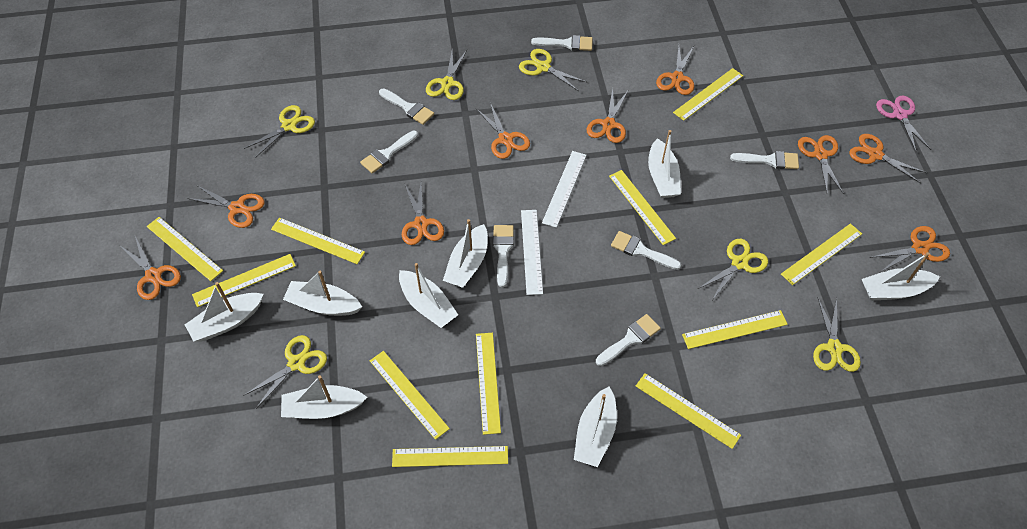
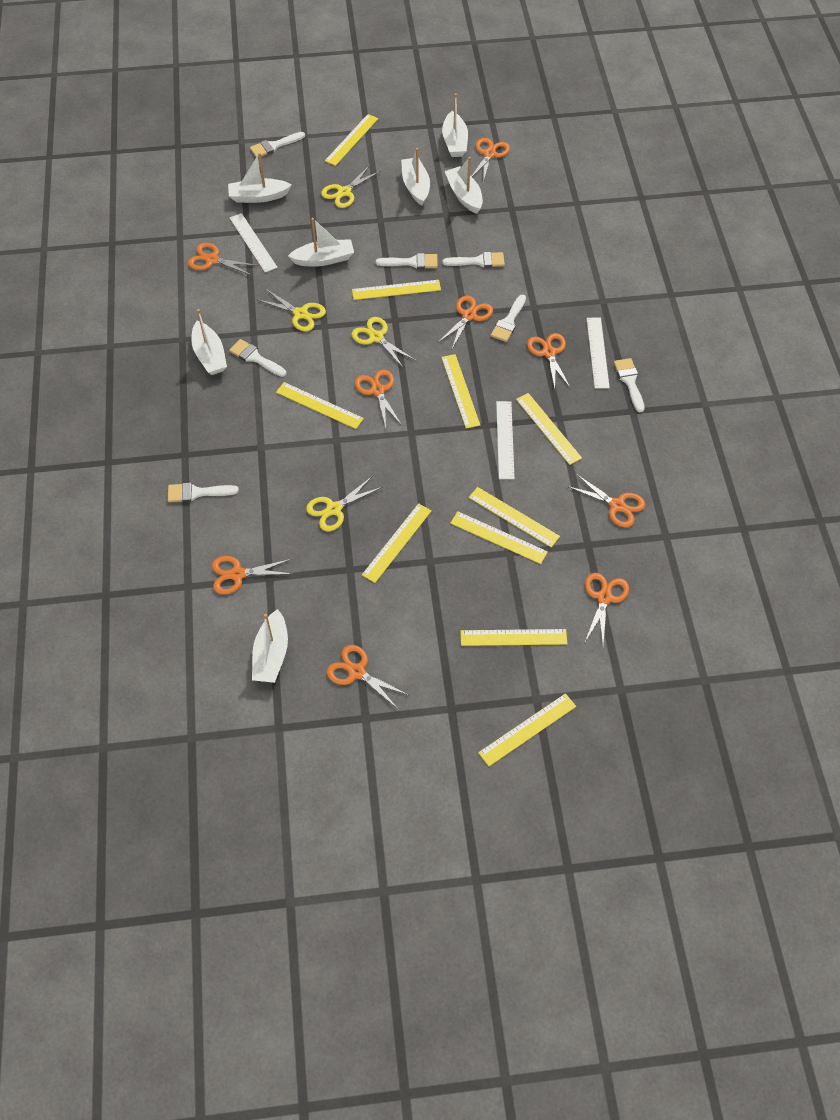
pink scissors: 1 -> 0
white boat: 8 -> 7
white ruler: 2 -> 3
yellow ruler: 11 -> 10
yellow scissors: 6 -> 4

